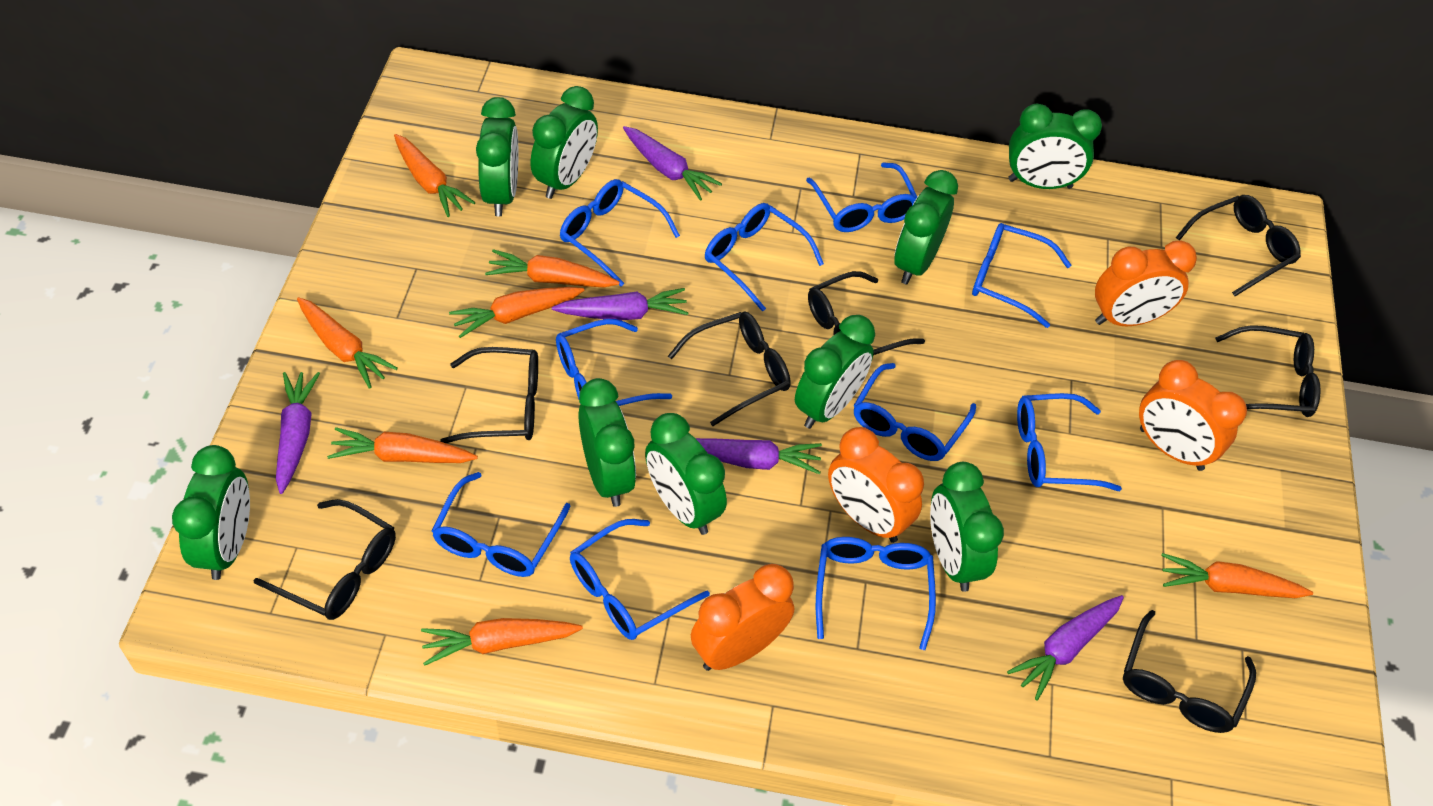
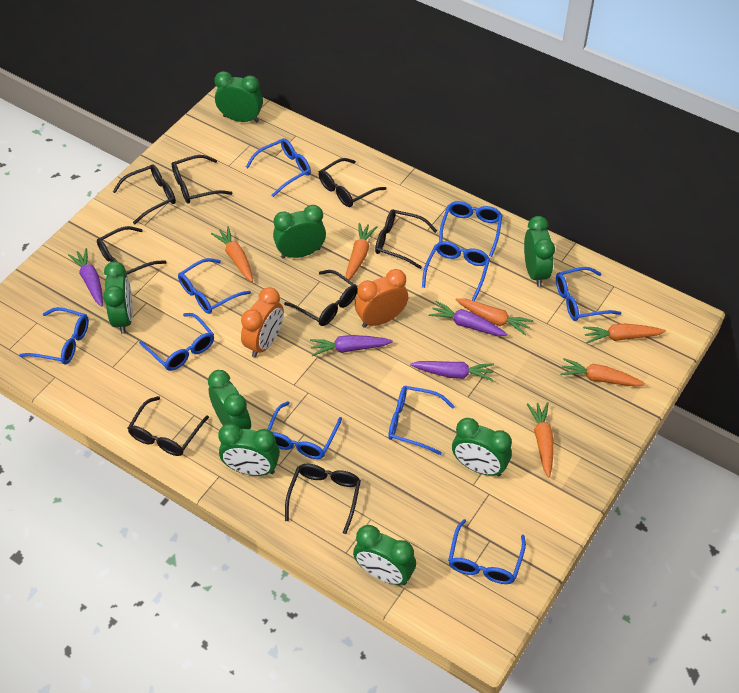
black glasses: 7 -> 8
green clock: 9 -> 8
orange carrot: 7 -> 6
orange clock: 4 -> 2
purple carrot: 5 -> 4

